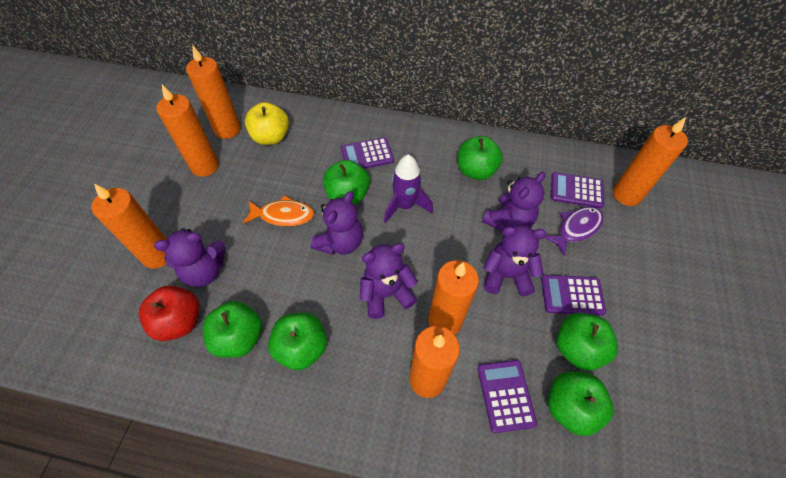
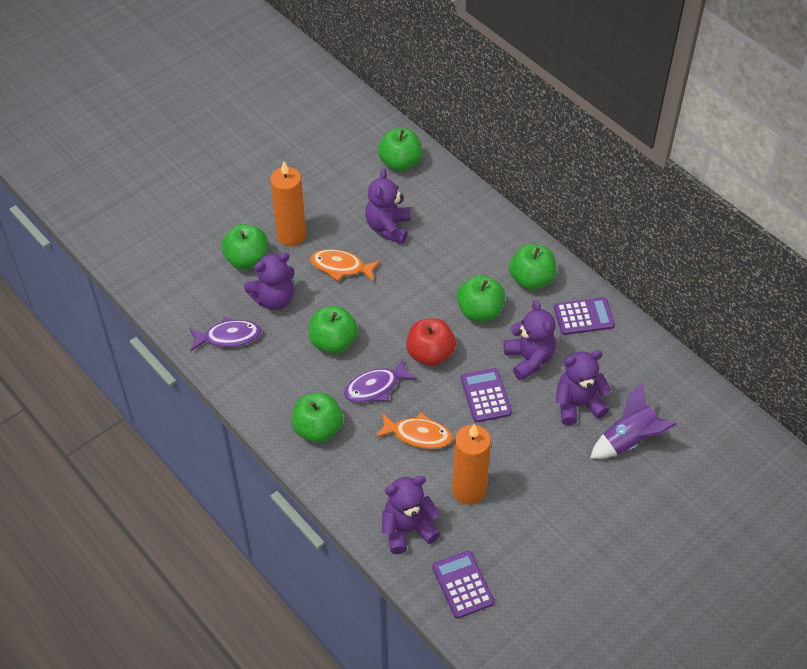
orange candle: 6 -> 2
orange fish: 1 -> 2
purple calculator: 4 -> 3
purple fish: 1 -> 2
yellow apple: 1 -> 0

